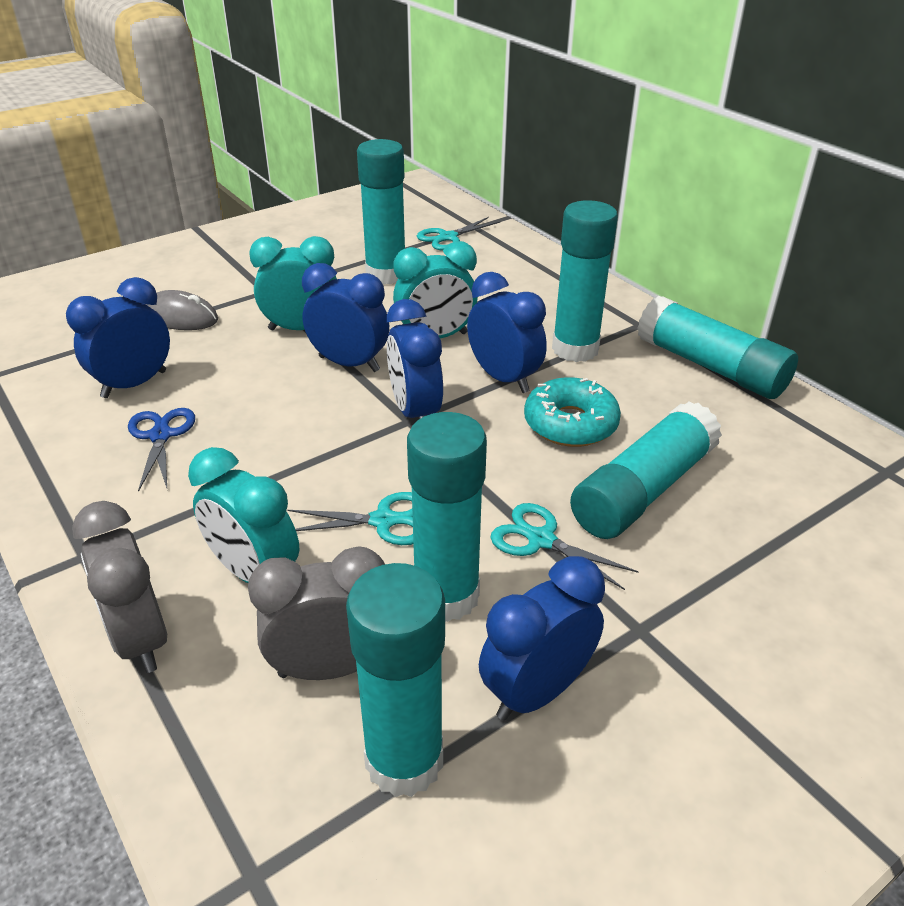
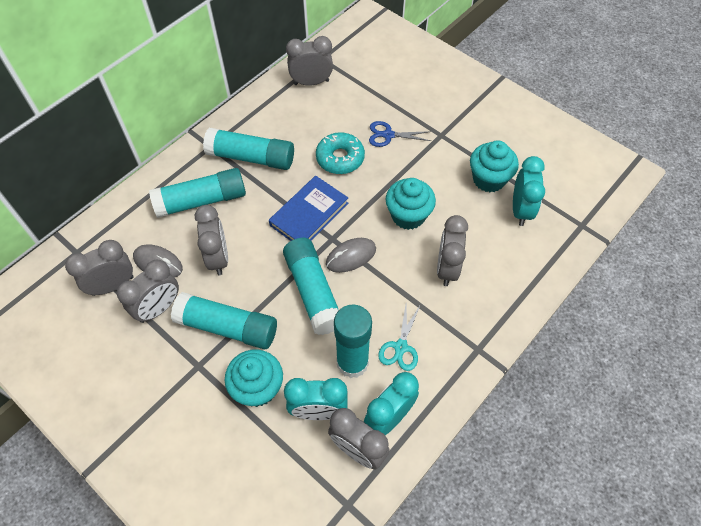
blue book: 0 -> 1
blue clock: 5 -> 0
grey clock: 2 -> 6
grey mouse: 1 -> 2
turquoise cupcake: 0 -> 3
turquoise glue stick: 6 -> 5
turquoise scissors: 3 -> 1

